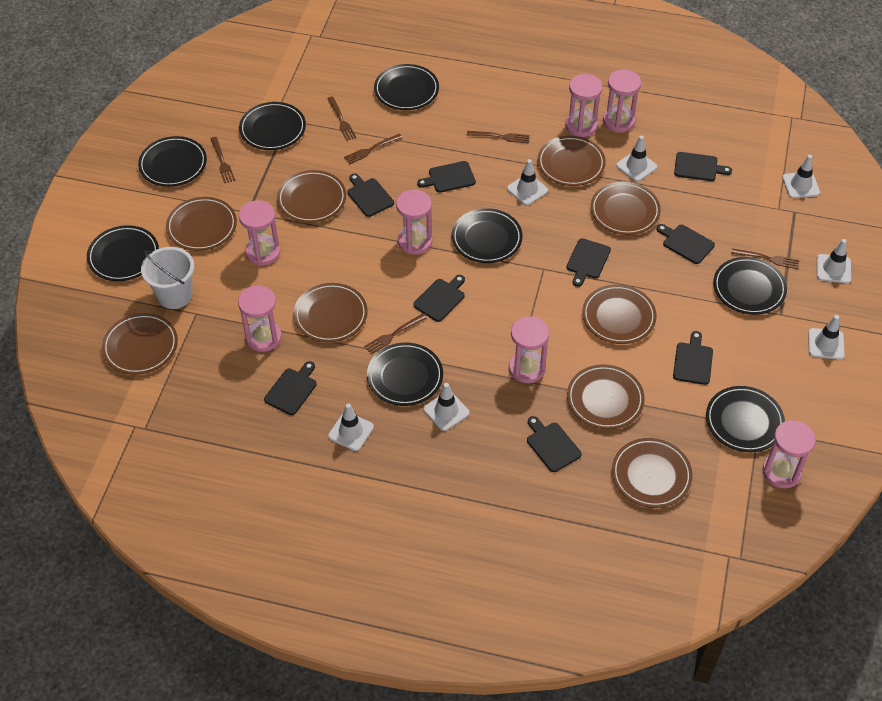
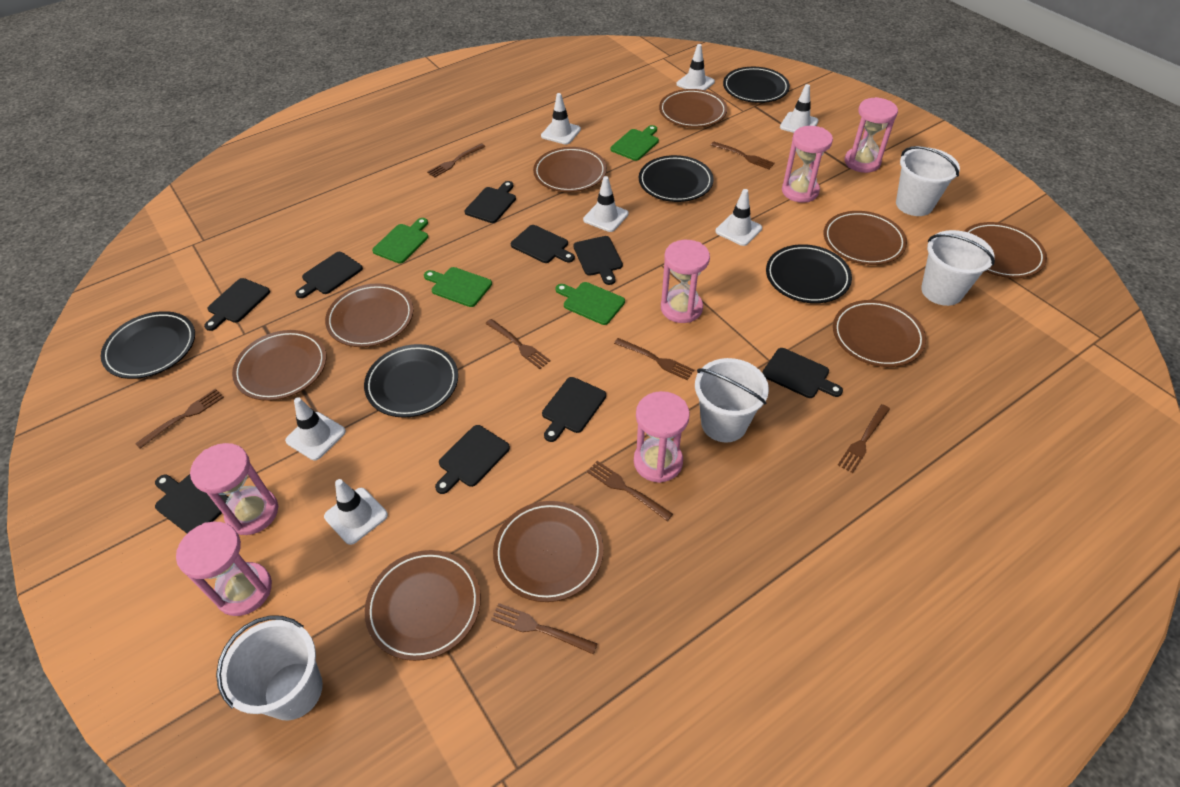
black plate: 8 -> 5
brown fork: 6 -> 8
green cutting board: 0 -> 4
pink hourglass: 7 -> 6
white bucket: 1 -> 4

